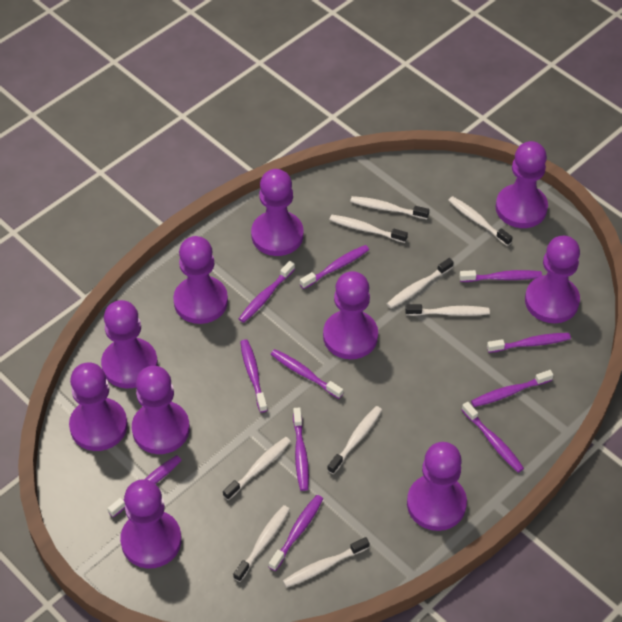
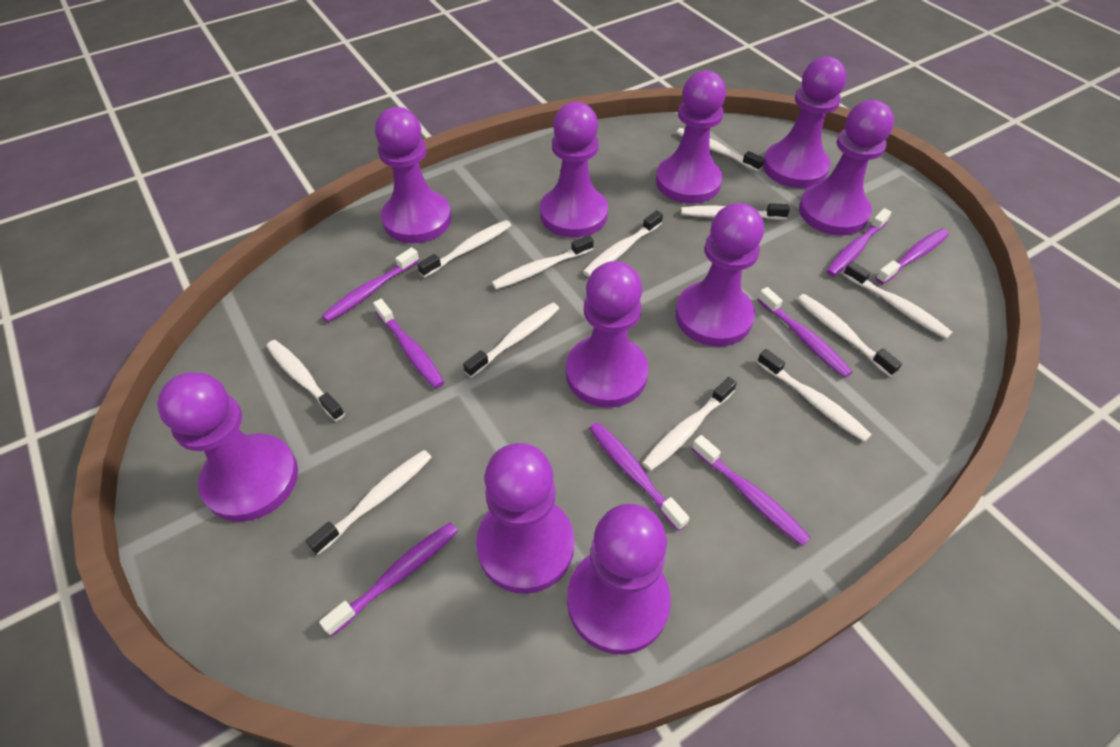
purple toothbrush: 11 -> 8
white toothbrush: 9 -> 12

